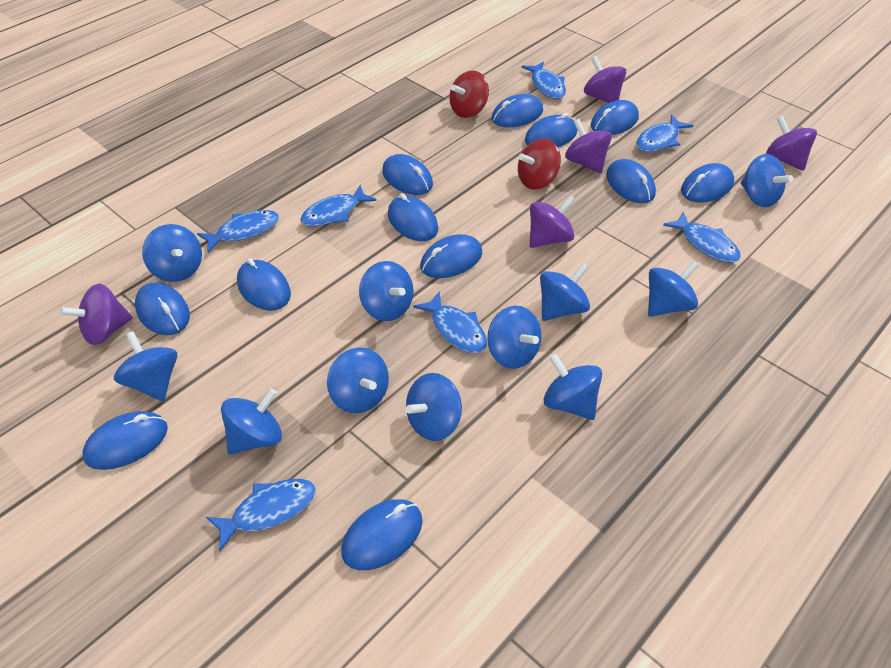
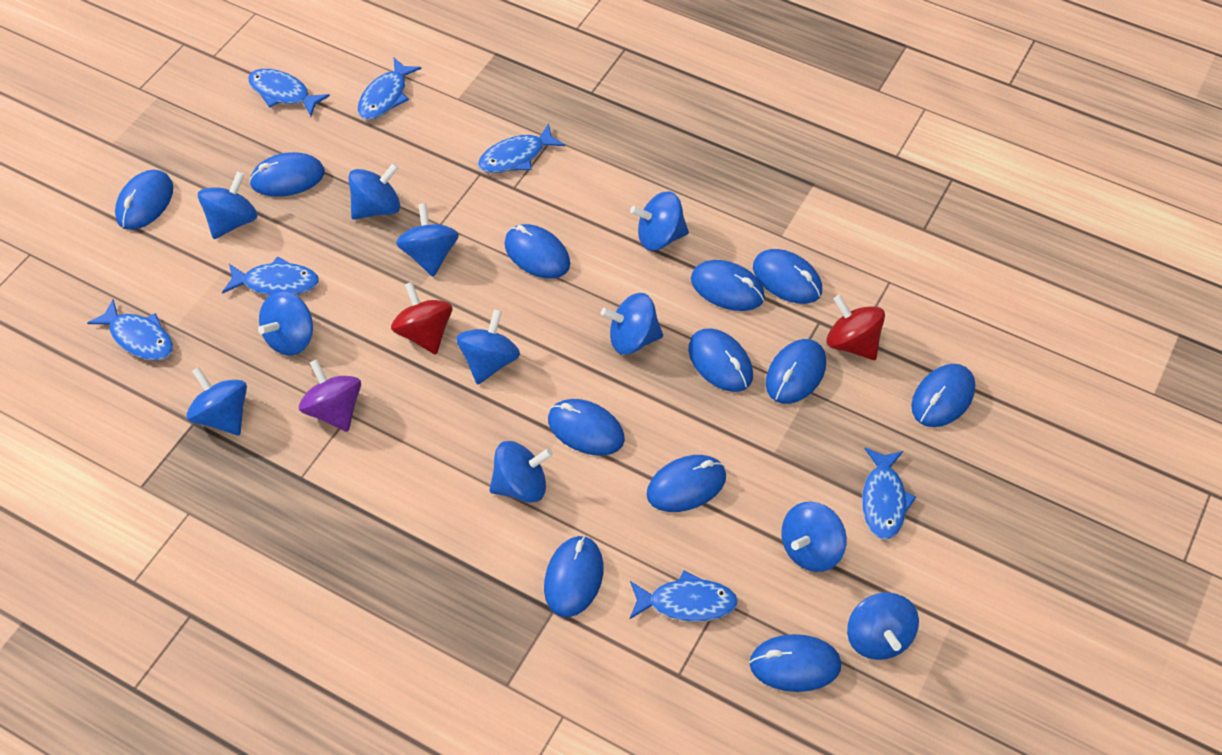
purple spinning top: 5 -> 1

